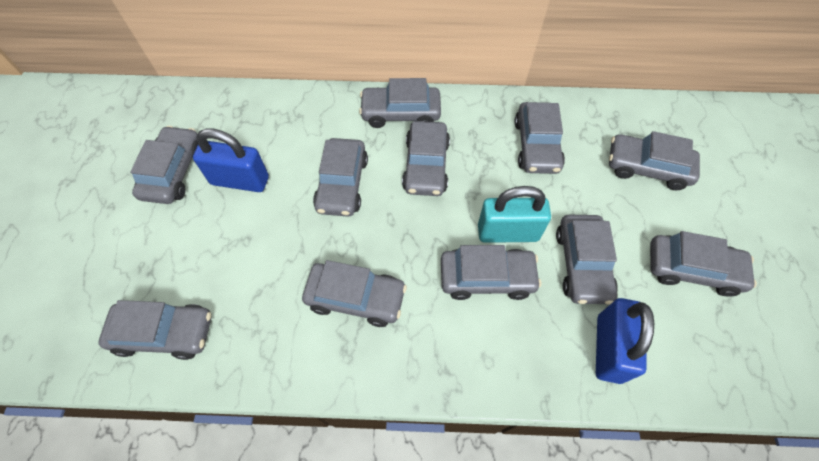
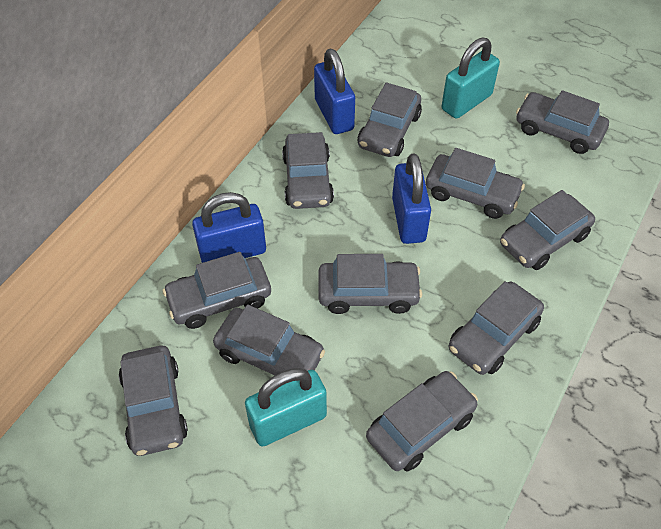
blue padlock: 2 -> 3
turquoise padlock: 1 -> 2

